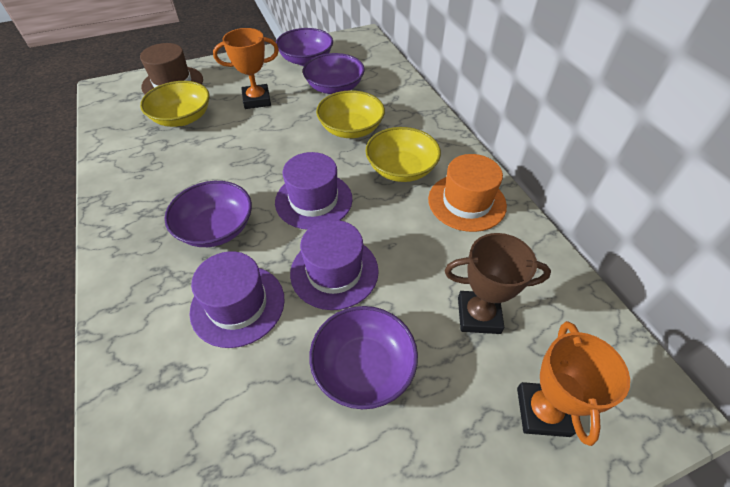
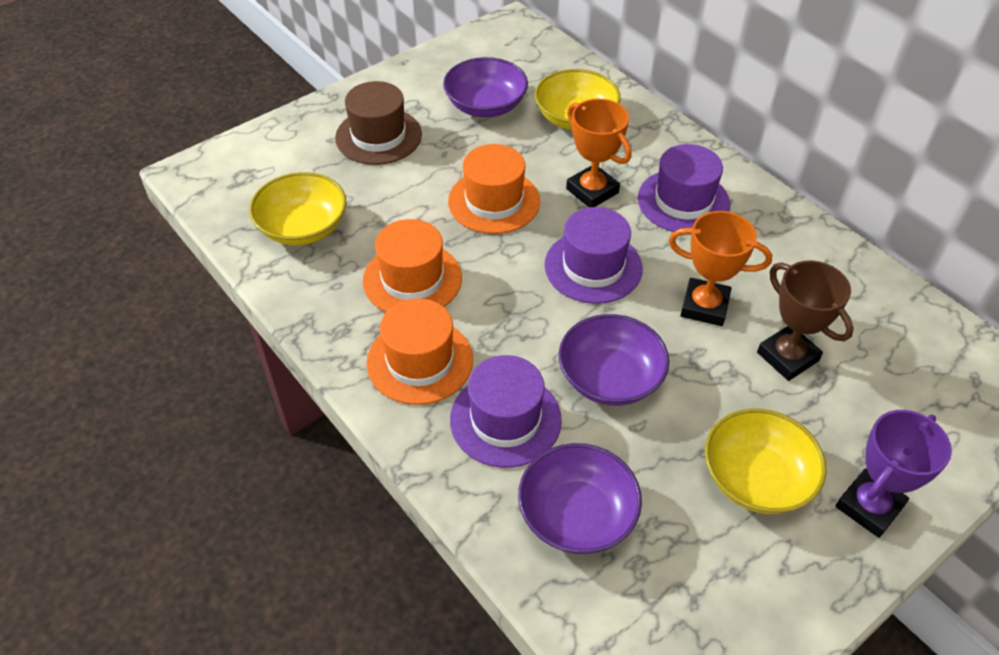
orange hat: 1 -> 3
purple bowl: 4 -> 3
purple trophy: 0 -> 1

